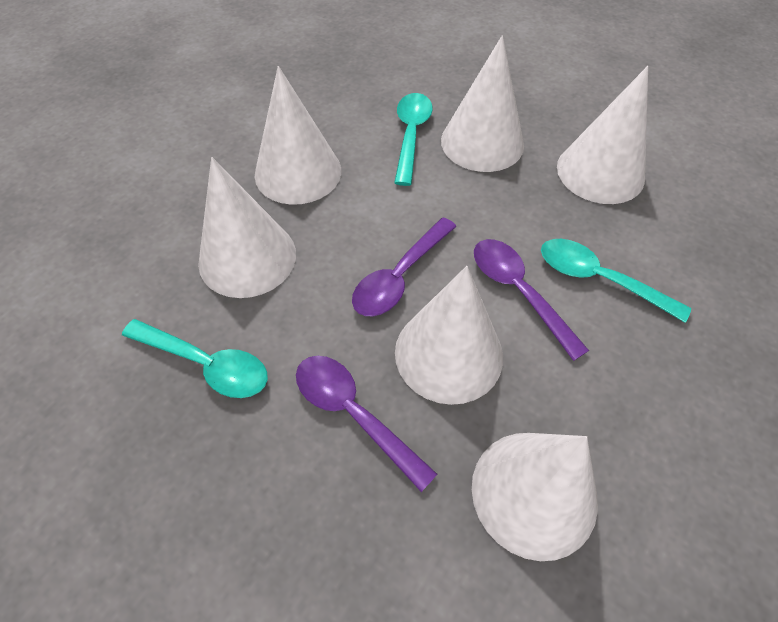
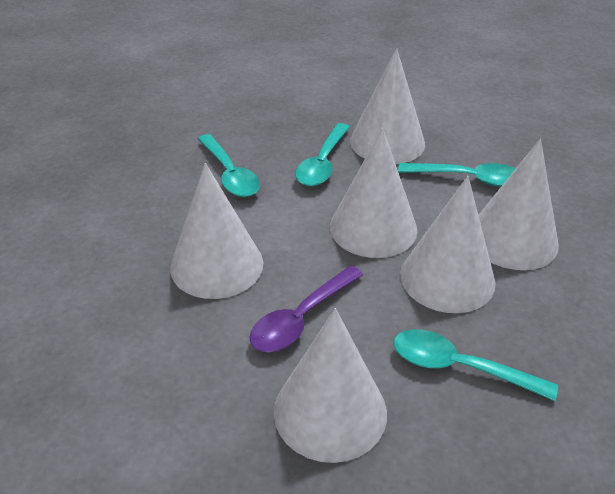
purple spoon: 3 -> 1
turquoise spoon: 3 -> 4

